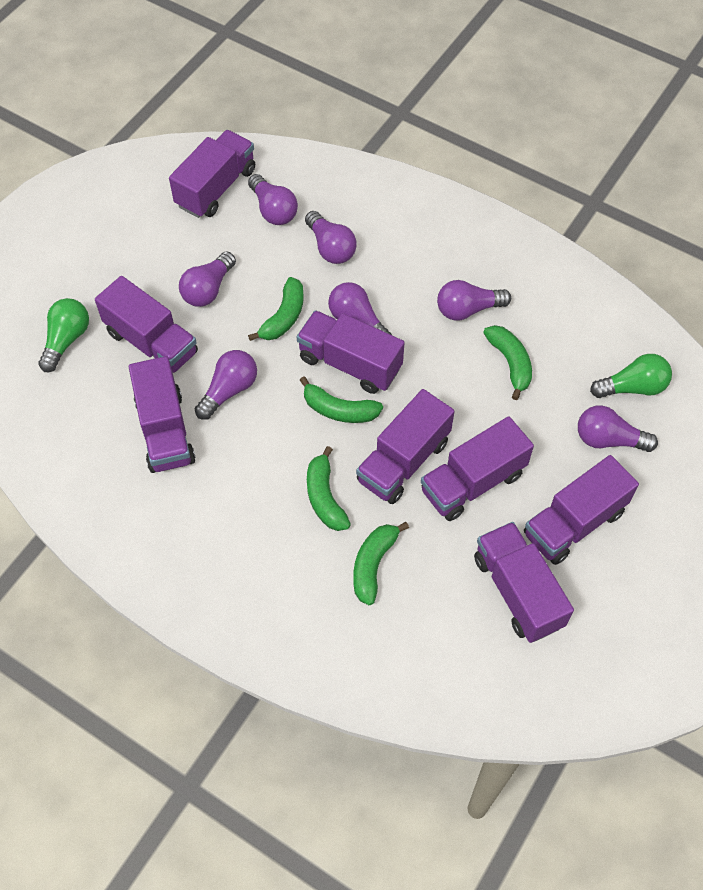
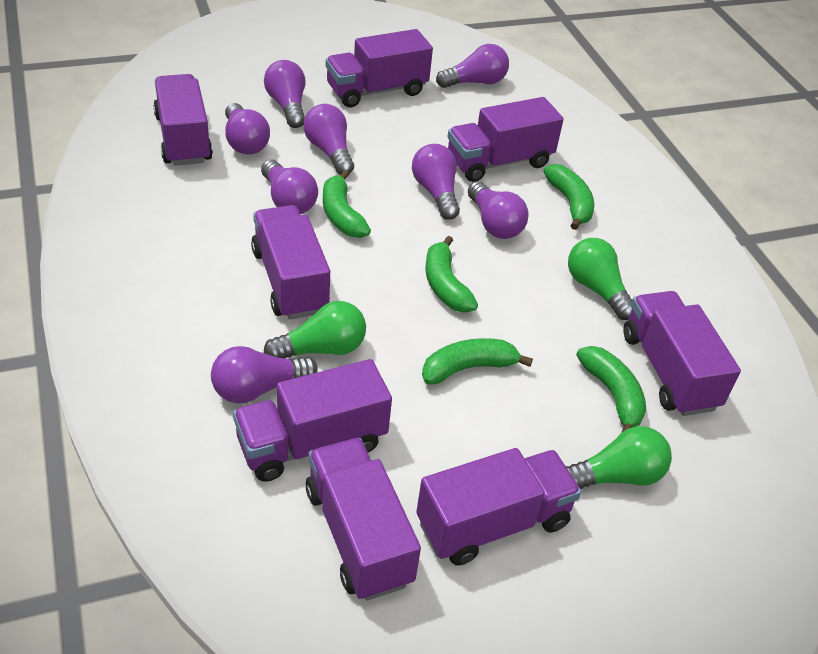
green light bulb: 2 -> 3
purple light bulb: 7 -> 8

